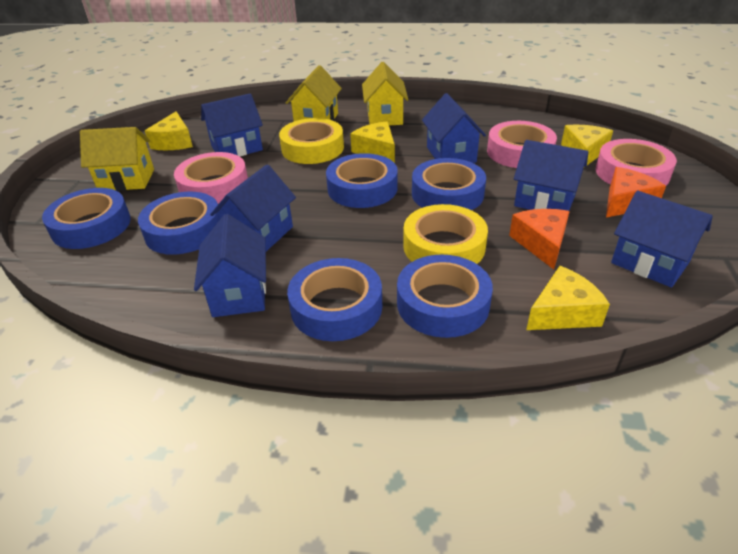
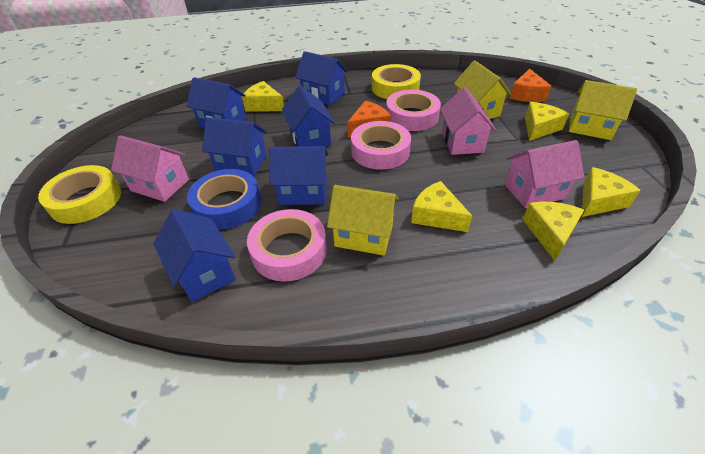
blue tape: 6 -> 1
pink house: 0 -> 3
yellow cheese: 4 -> 5

